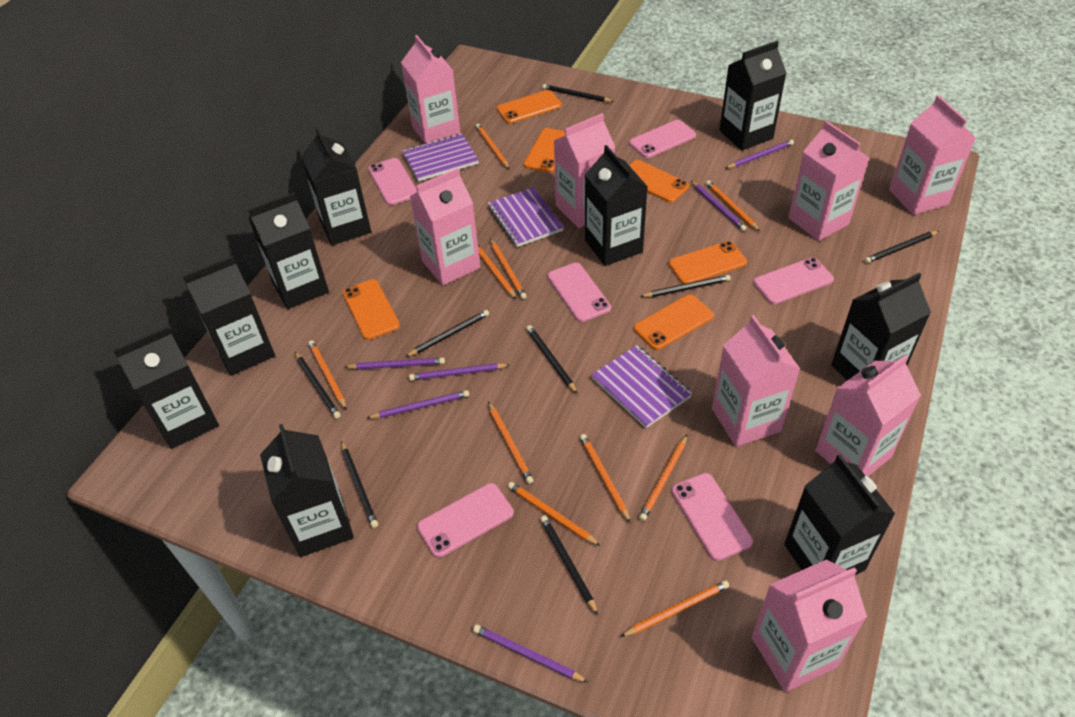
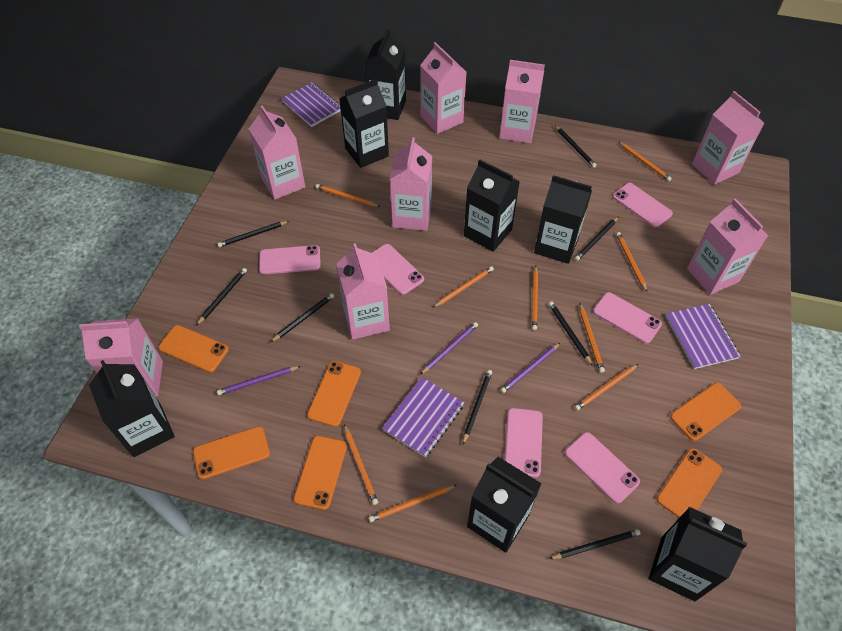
black carton: 9 -> 7
orange pencil: 10 -> 9
purple pencil: 6 -> 3

